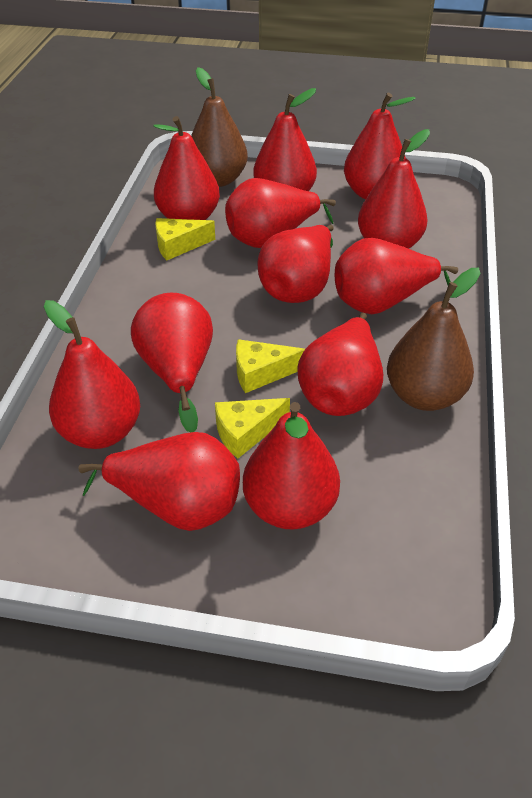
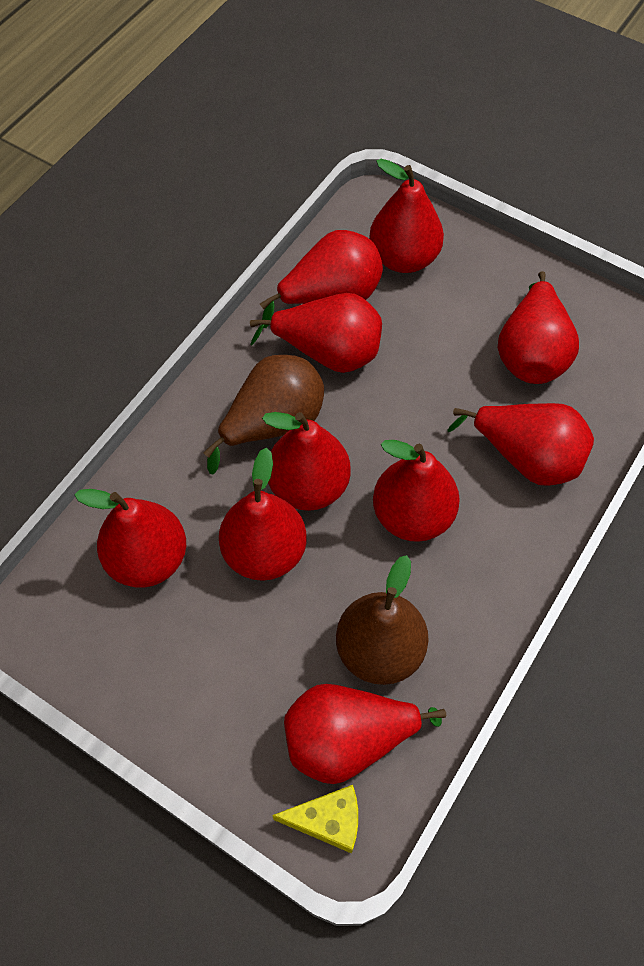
red pear: 12 -> 10
yellow cheese: 3 -> 1

